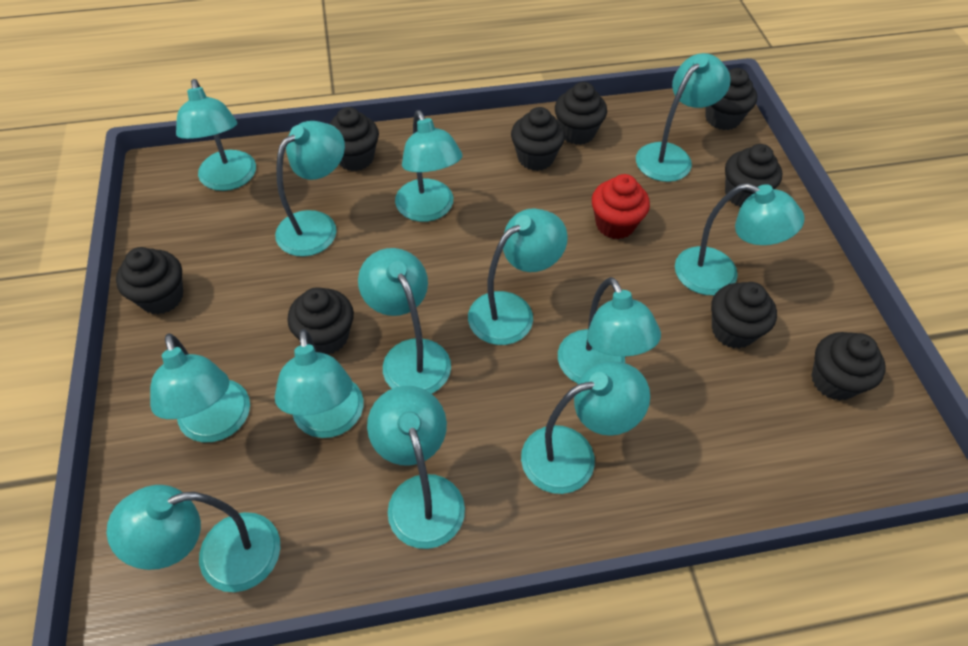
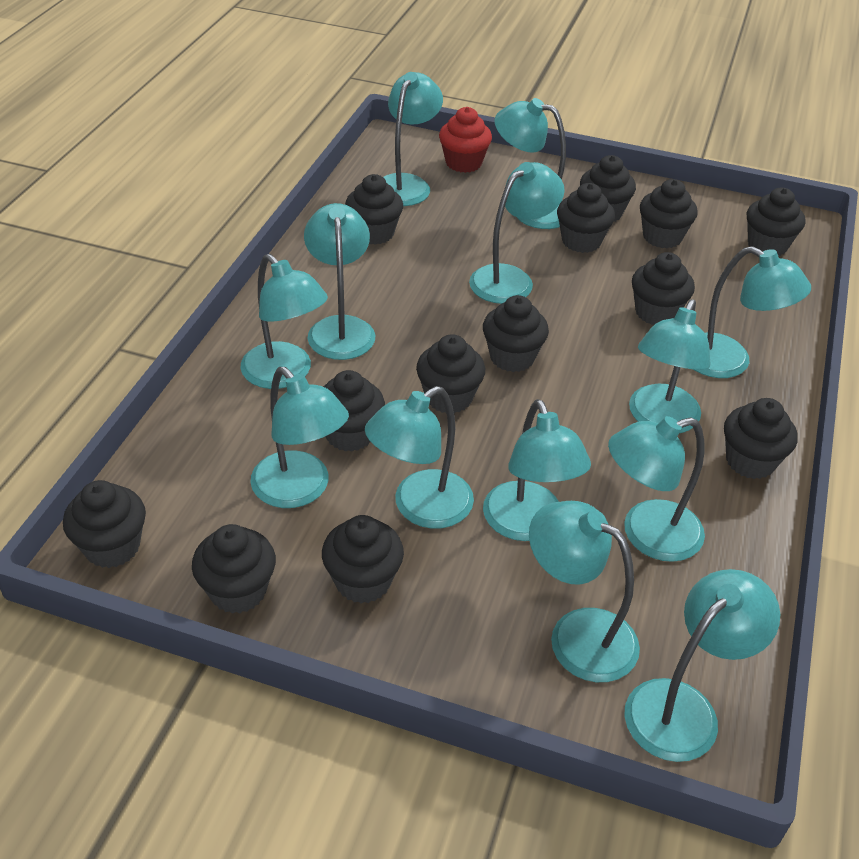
black cupcake: 9 -> 13

